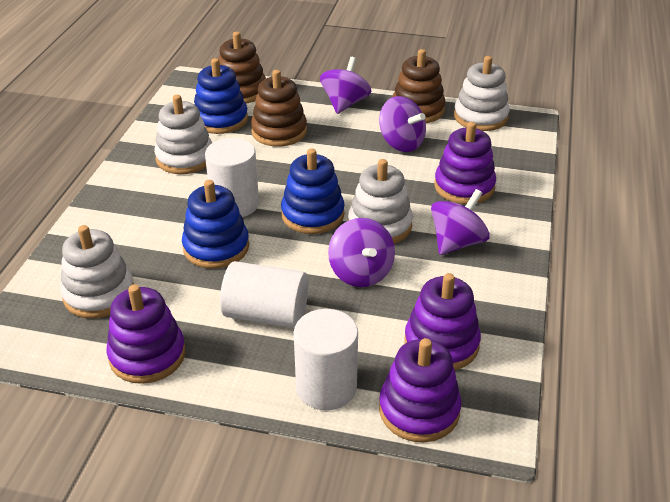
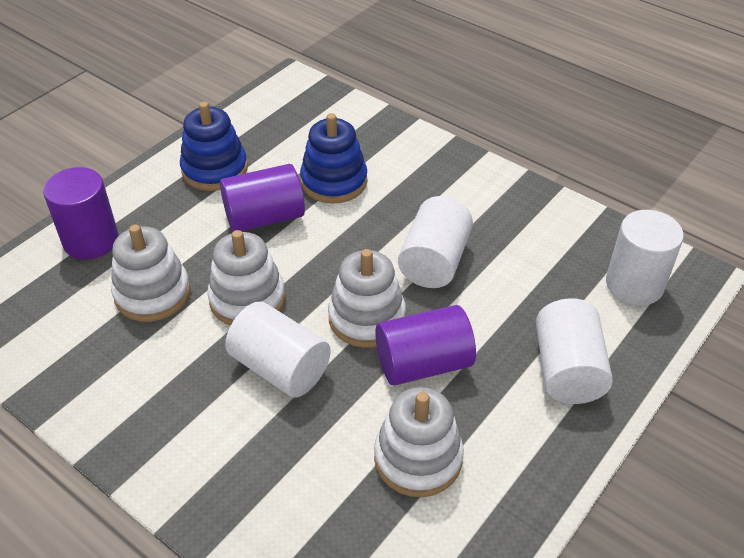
blue stacking toy: 3 -> 2
brown stacking toy: 3 -> 0
purple cylinder: 0 -> 3
purple spinning top: 4 -> 0
purple stacking toy: 4 -> 0
white cylinder: 3 -> 4

